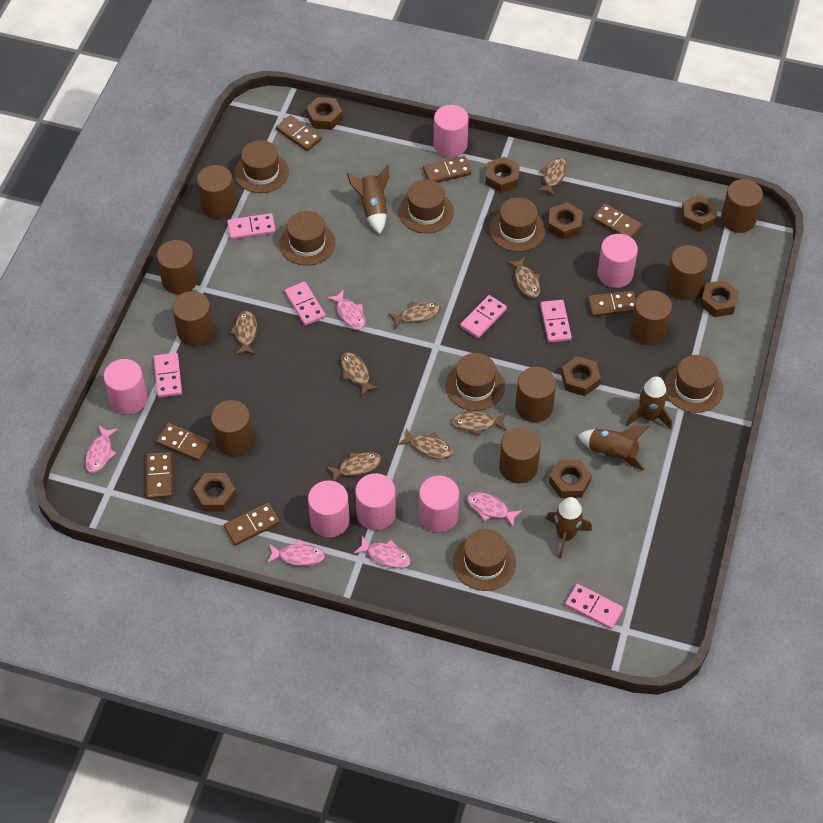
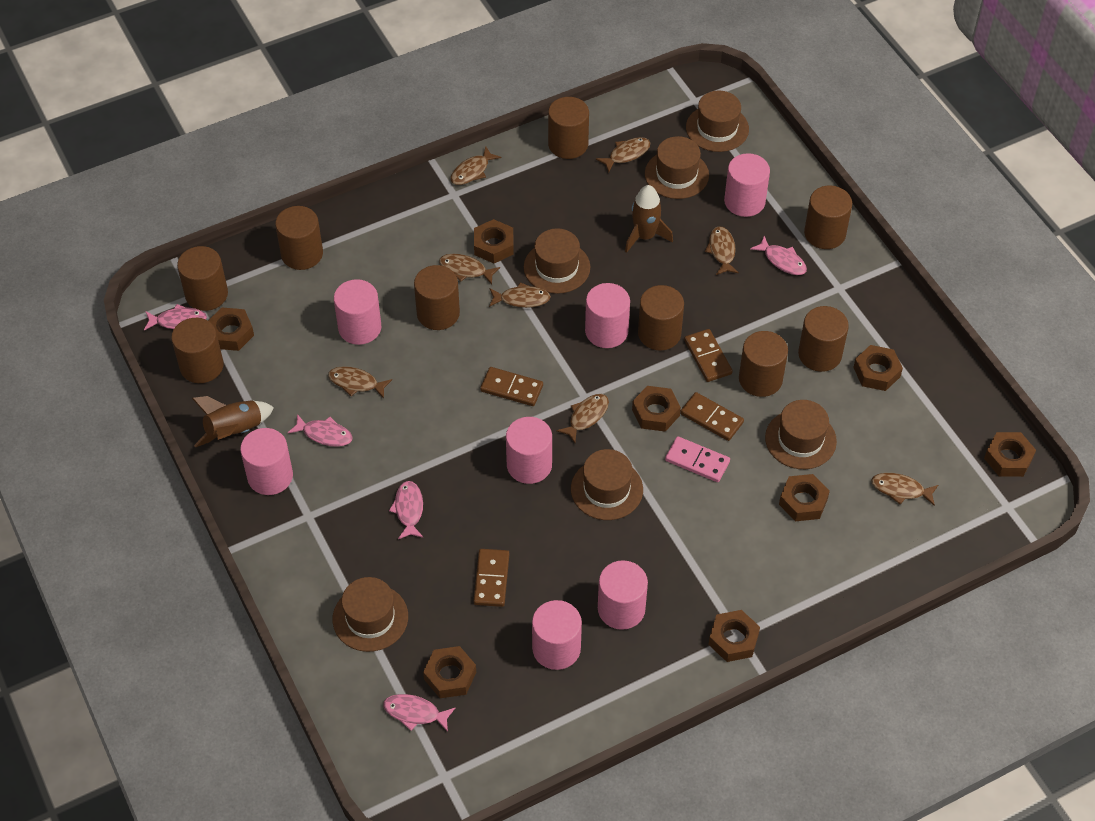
brown domino: 7 -> 4
brown hat: 7 -> 6
brown rocket: 4 -> 2
pink cylinder: 6 -> 7
pink domino: 6 -> 1

